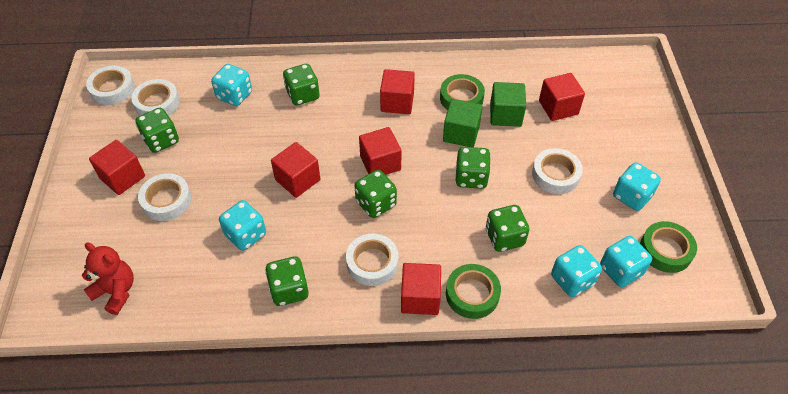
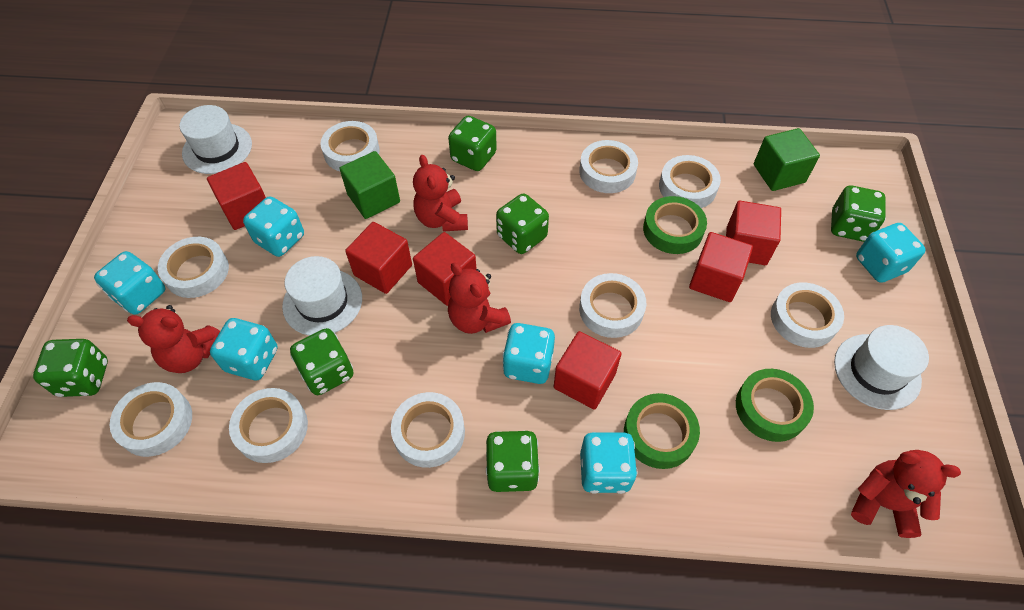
red teddy bear: 1 -> 4
turquoise dice: 5 -> 6
white hat: 0 -> 3
white tape: 5 -> 9

